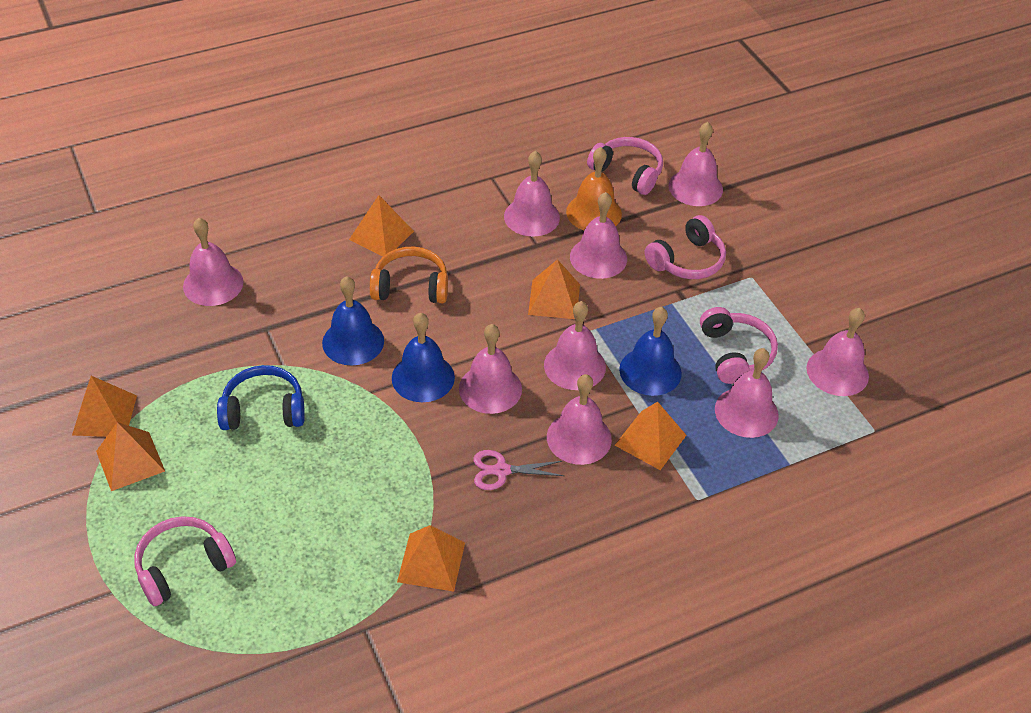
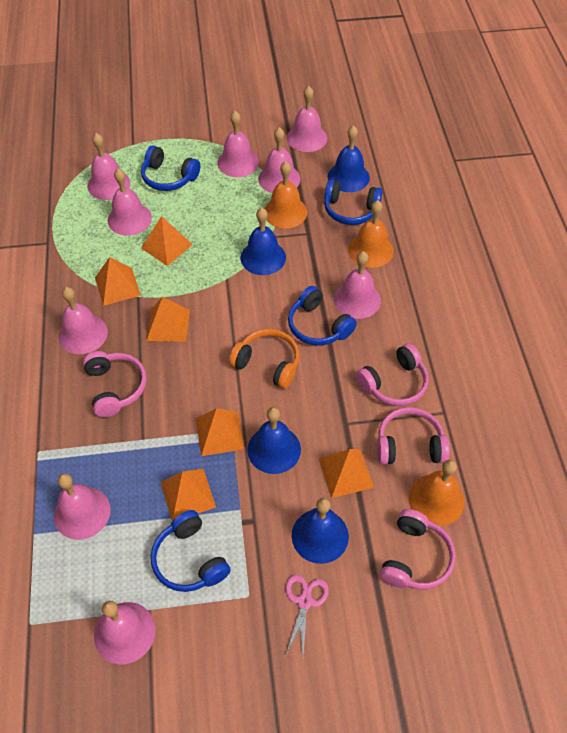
blue bell: 3 -> 4
blue headphones: 1 -> 4
orange bell: 1 -> 3

